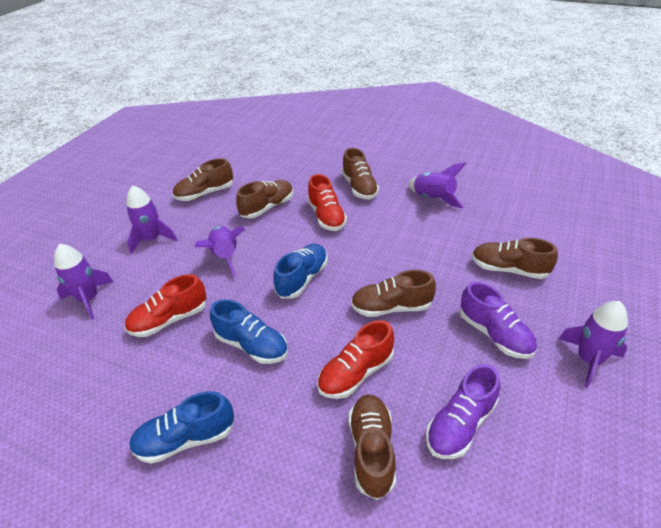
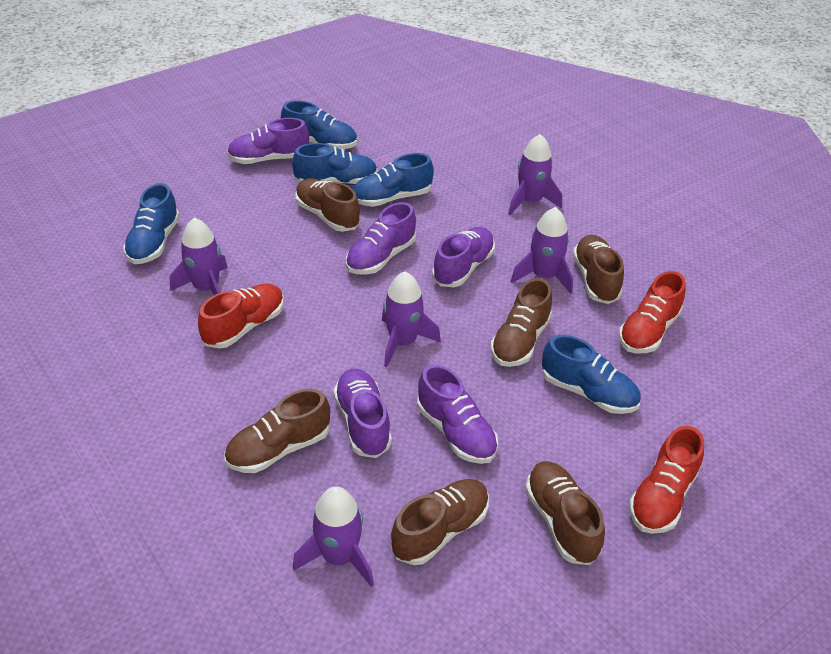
blue shoe: 3 -> 5
purple shoe: 2 -> 5

